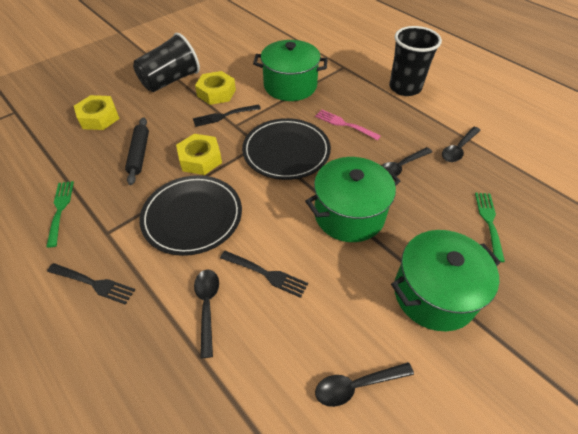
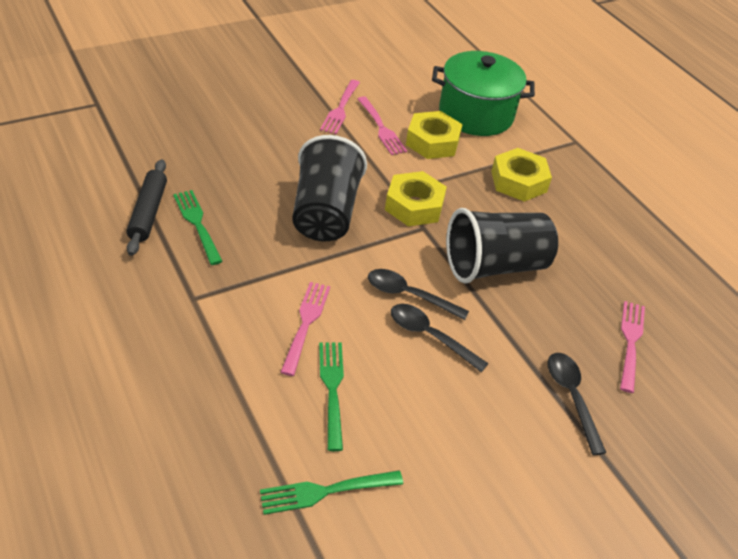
black fork: 3 -> 0
black plate: 2 -> 0
black spoon: 4 -> 3
green fork: 2 -> 3
green pot: 3 -> 1
pink fork: 1 -> 4

